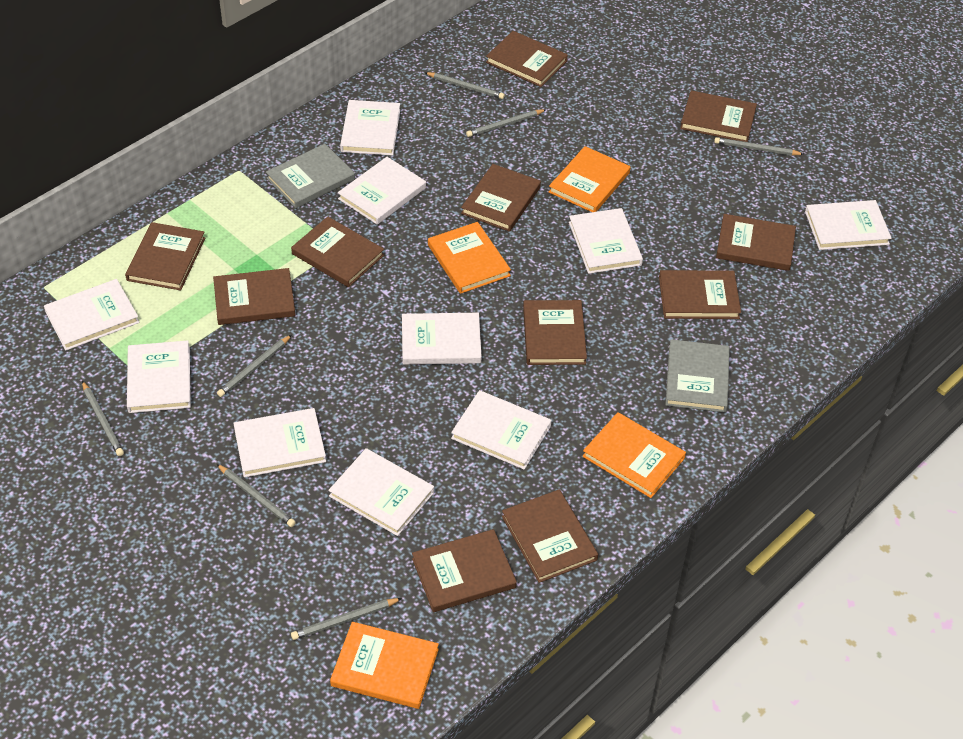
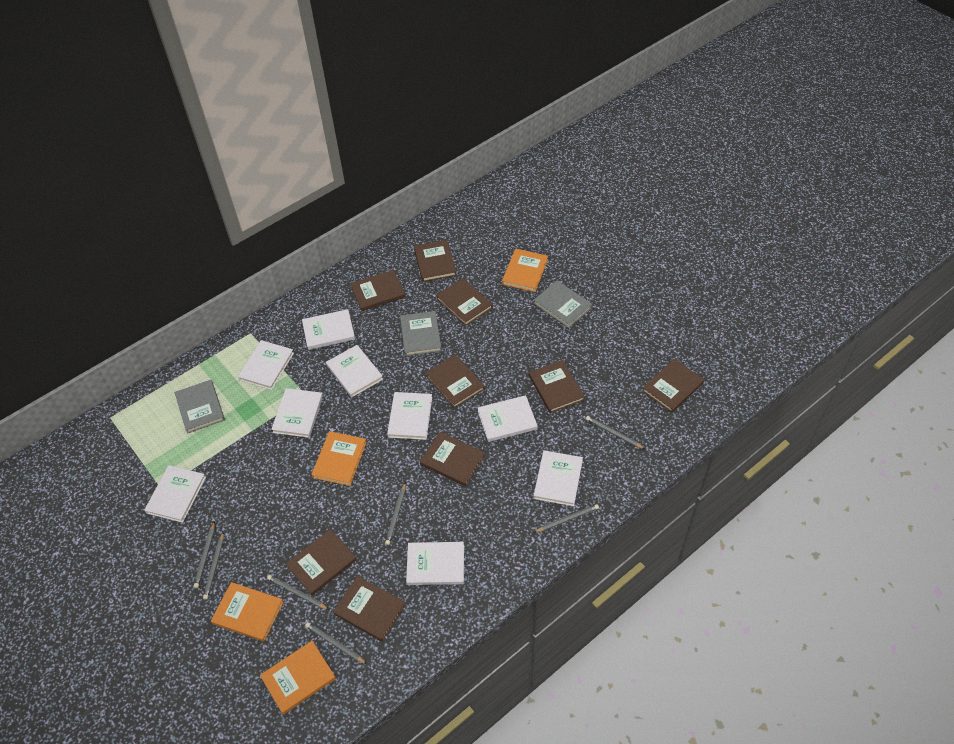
brown book: 11 -> 9
grey book: 2 -> 3
white book: 10 -> 9

